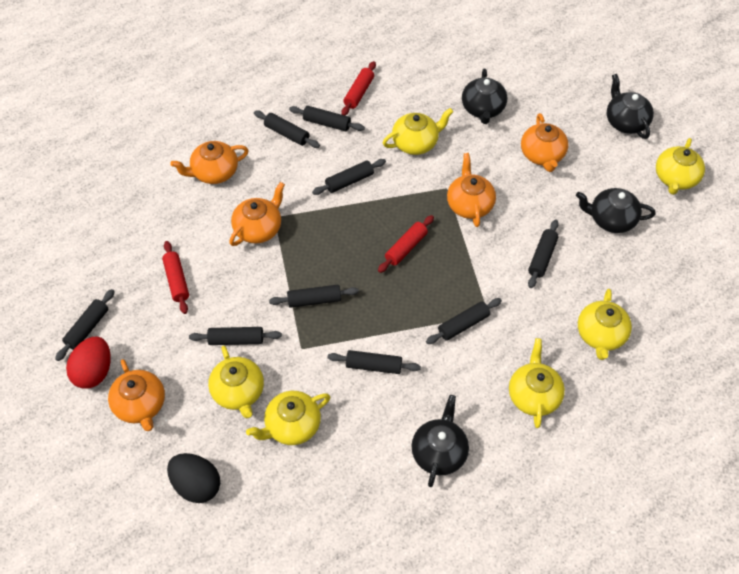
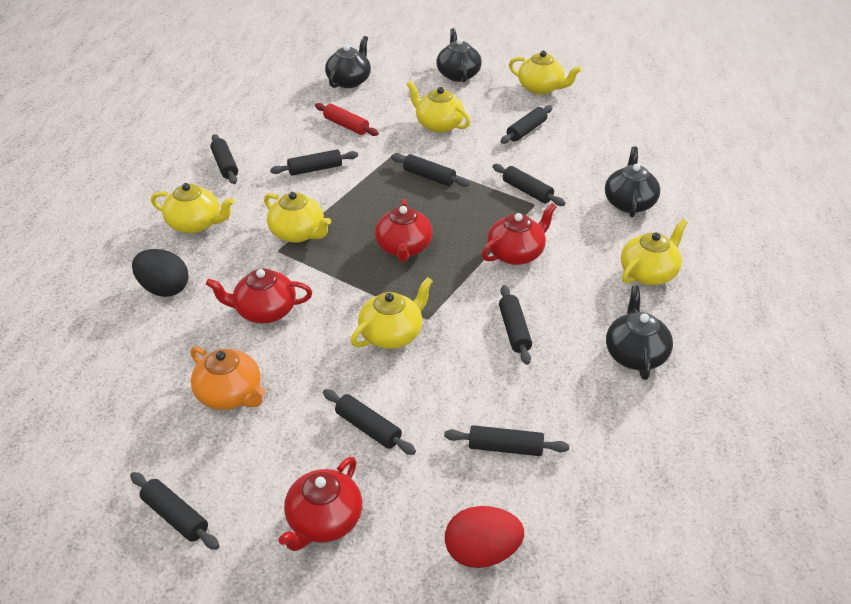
orange teapot: 5 -> 1
red rolling pin: 3 -> 1
red teapot: 0 -> 4

